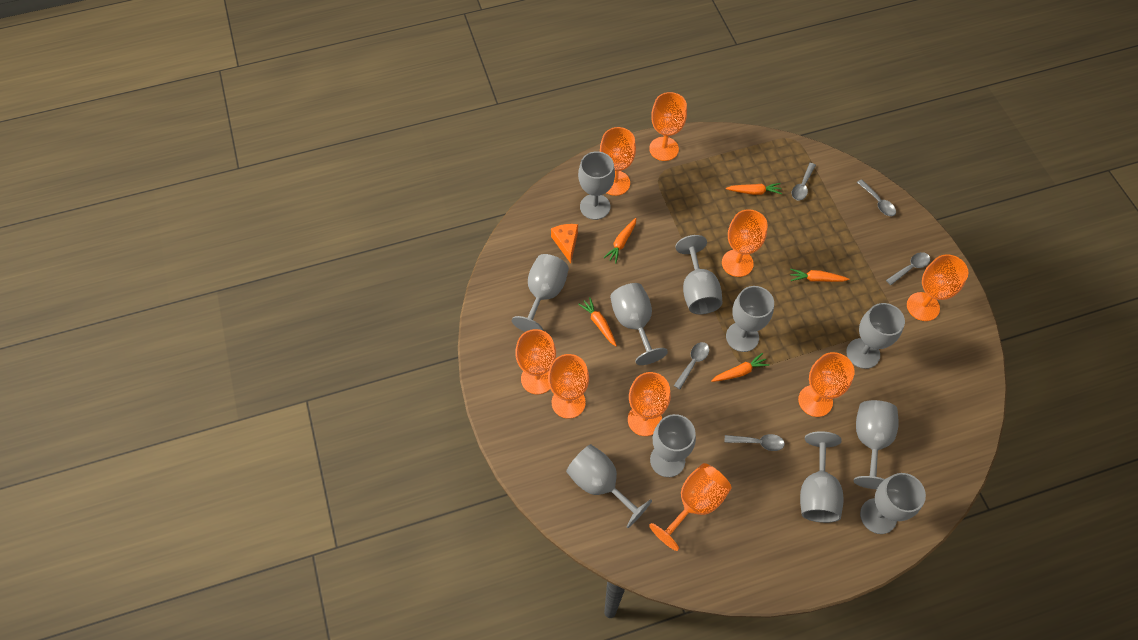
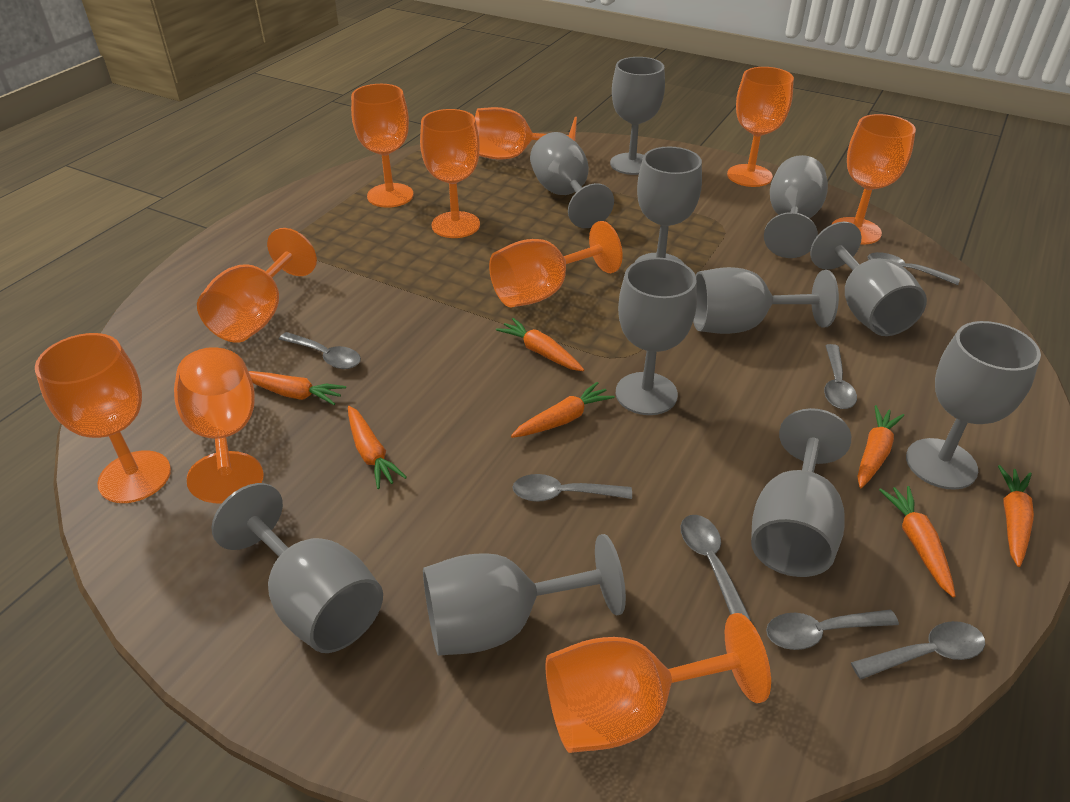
grey spoon: 5 -> 7
orange carrot: 5 -> 7
orange cheese: 1 -> 0
orange goblet: 9 -> 10

